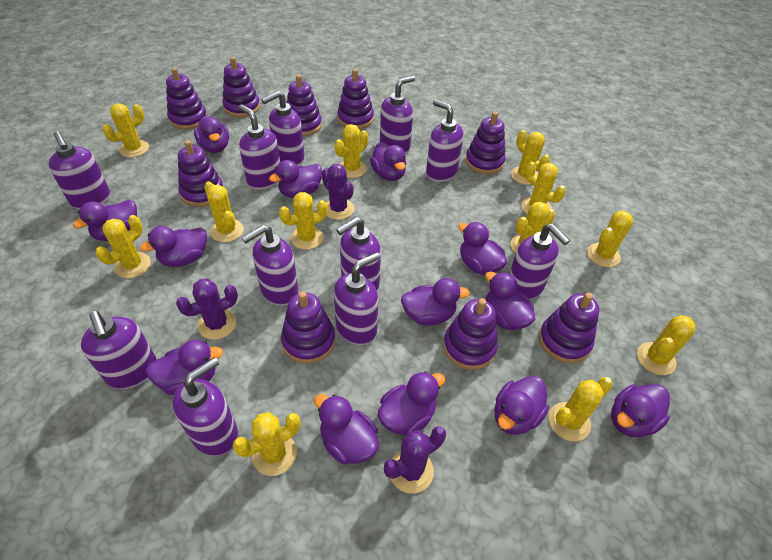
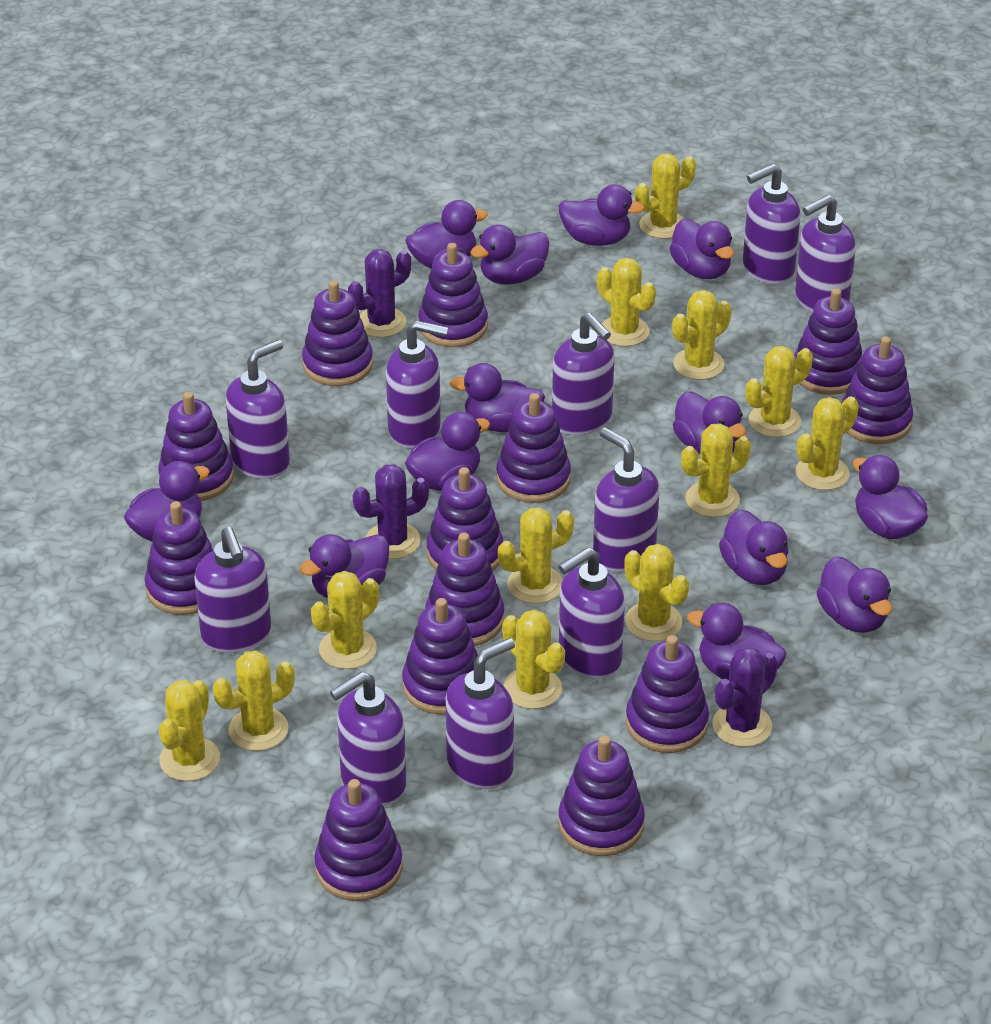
purple soap dispenser: 11 -> 10
purple stacking toy: 9 -> 13

